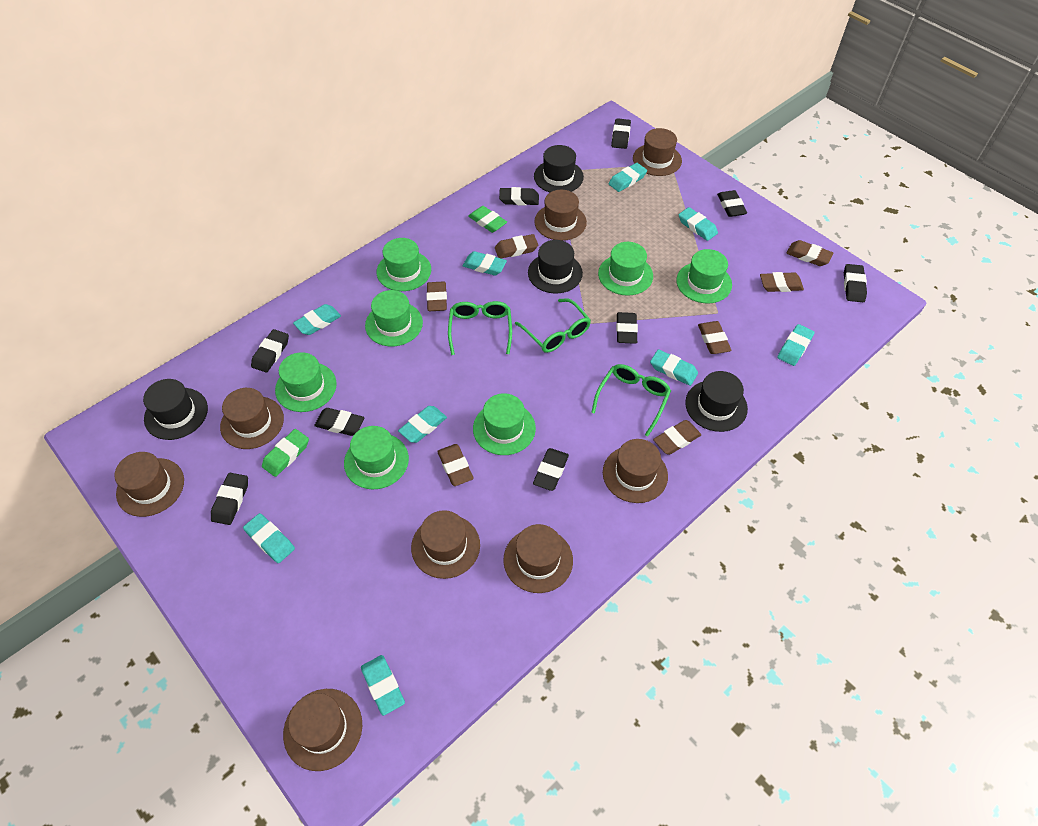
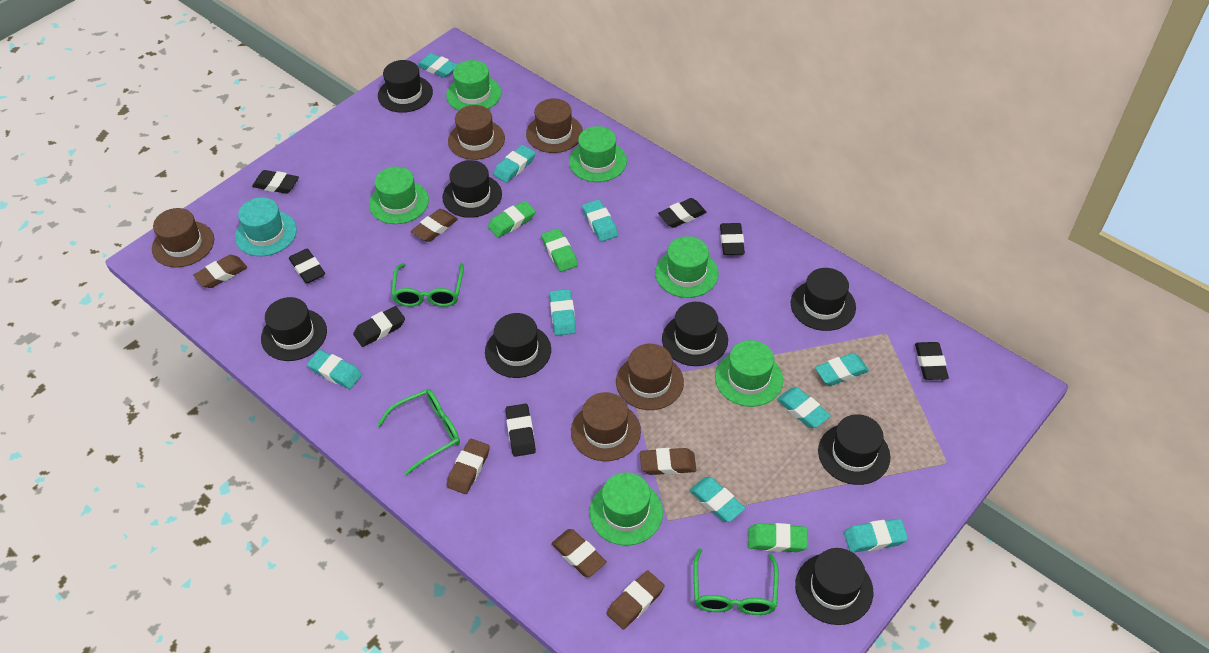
black eraser: 9 -> 7
black hat: 4 -> 8
brown eraser: 7 -> 6
brown hat: 8 -> 5
green eraser: 2 -> 3
green hat: 7 -> 6
turquoise hat: 0 -> 1

